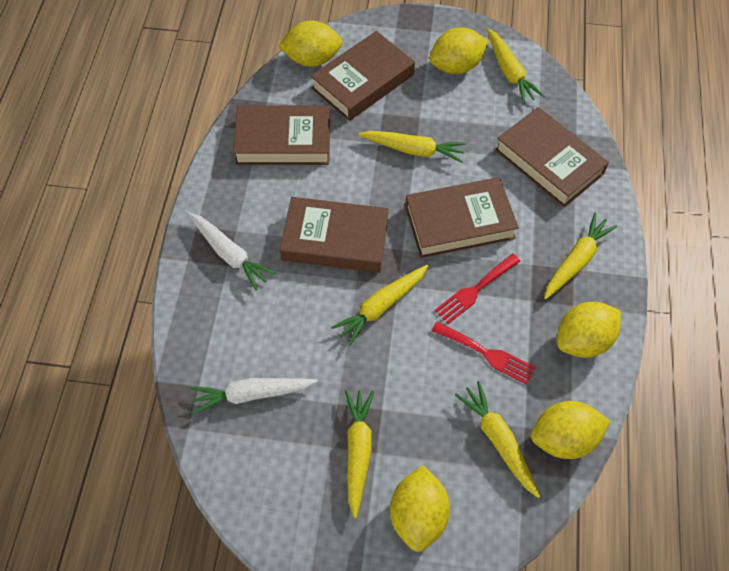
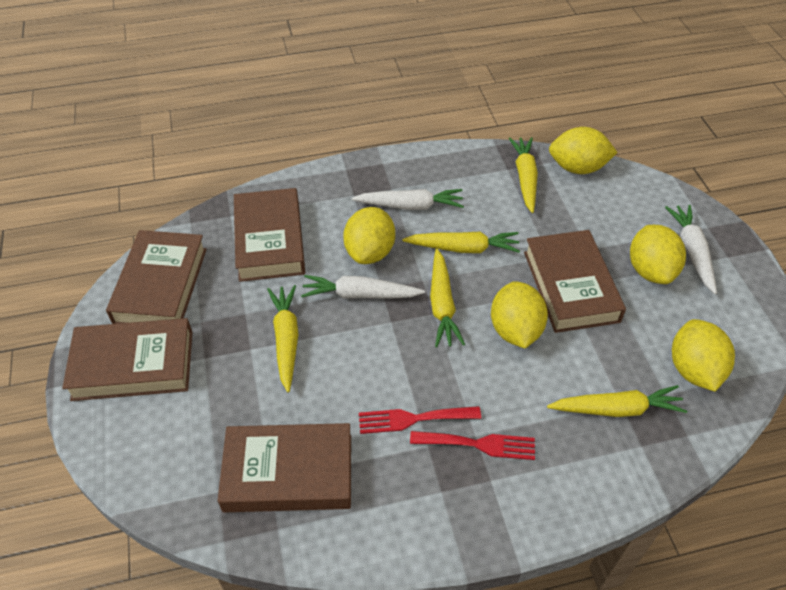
white carrot: 2 -> 3
yellow carrot: 6 -> 5

